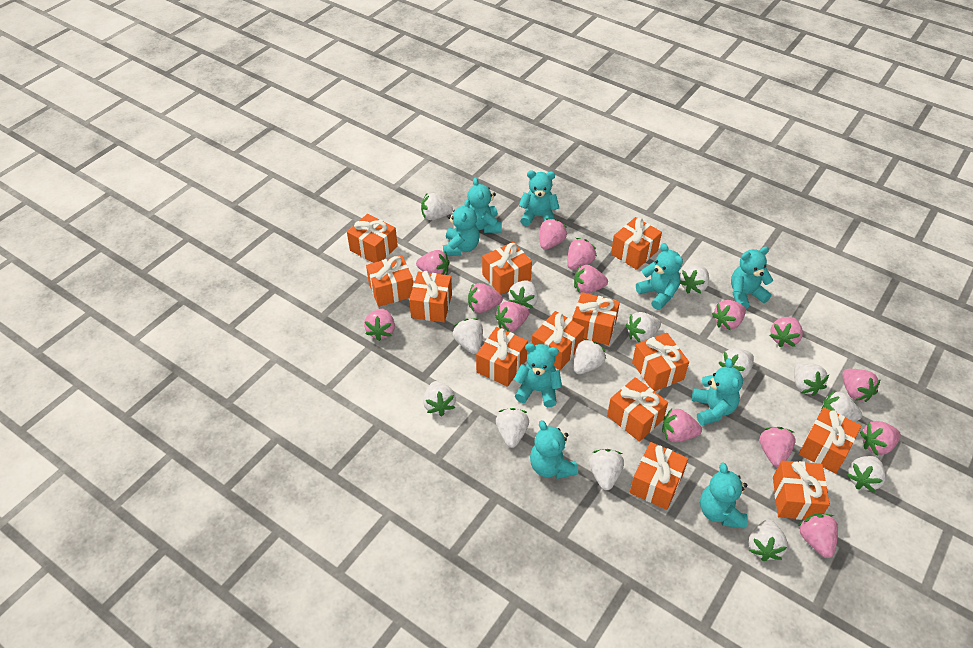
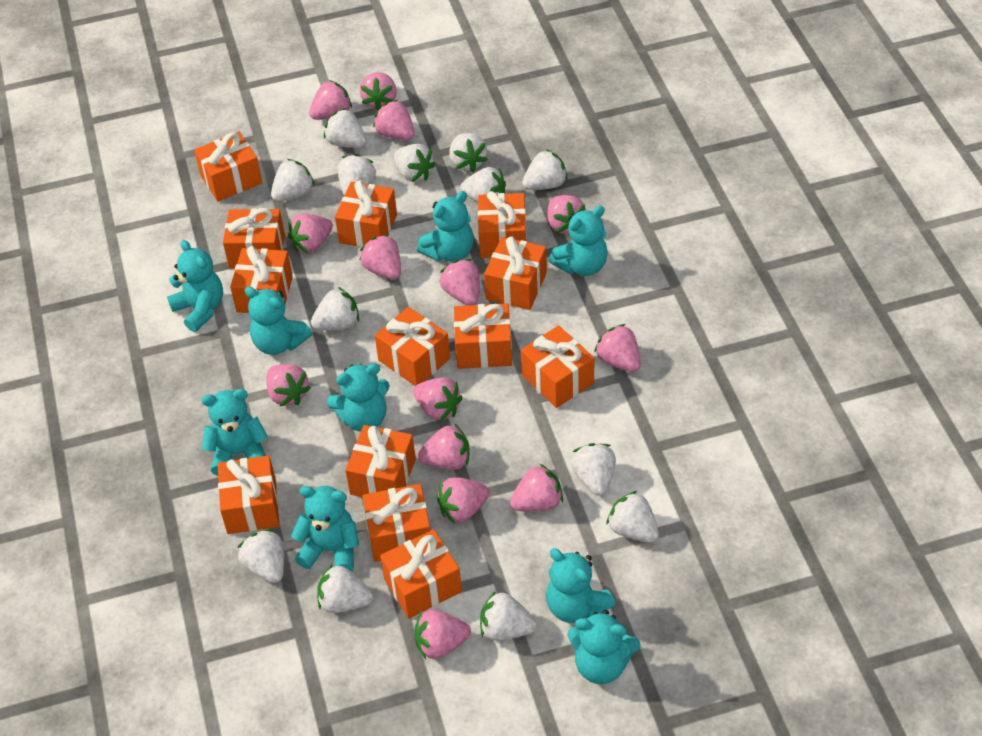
white strawberry: 14 -> 13

